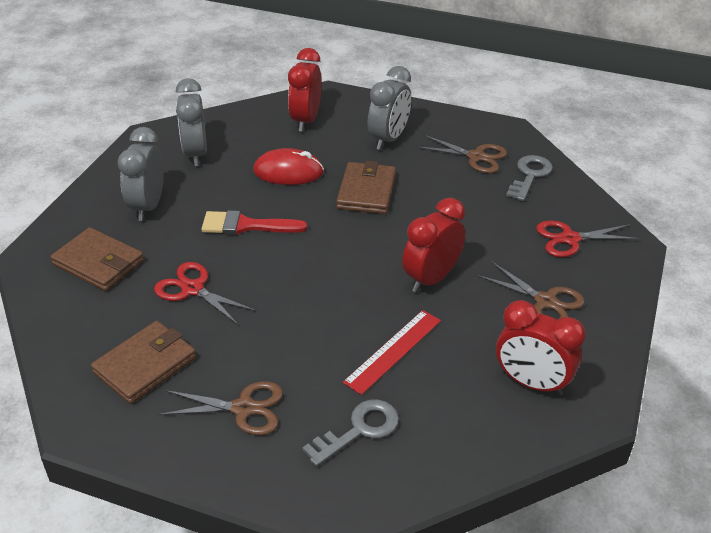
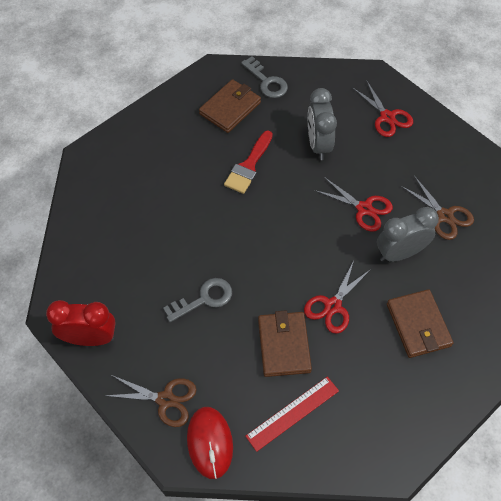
brown scissors: 3 -> 2
grey clock: 3 -> 2
red clock: 3 -> 1
red scissors: 2 -> 3

